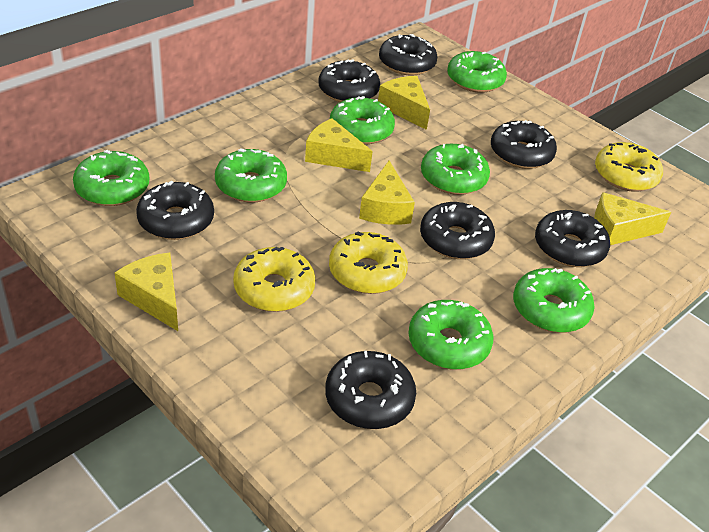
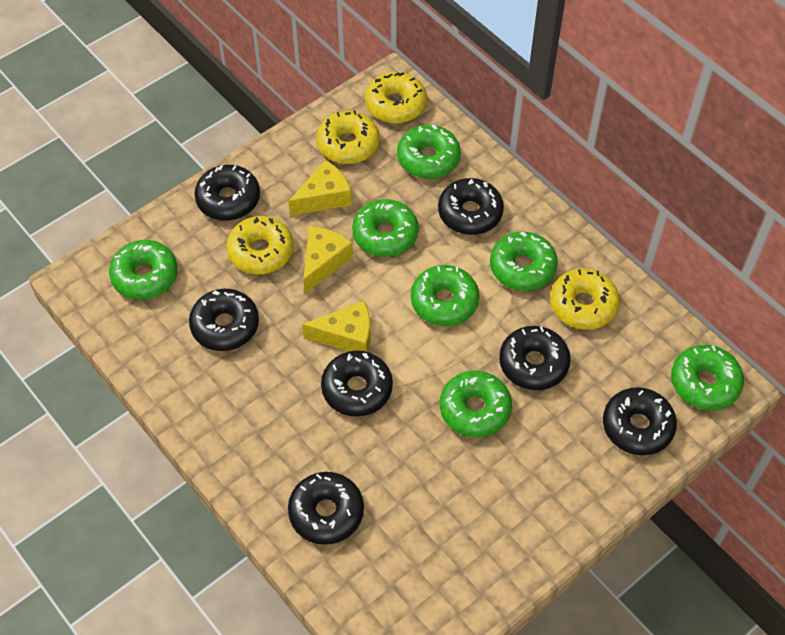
yellow cheese: 5 -> 3
yellow donut: 3 -> 4

